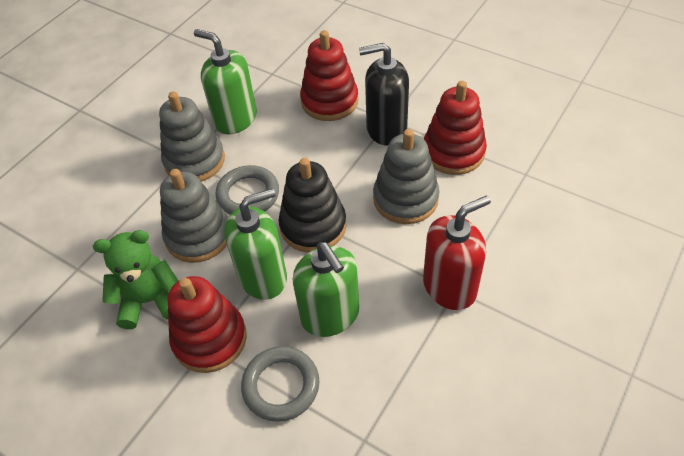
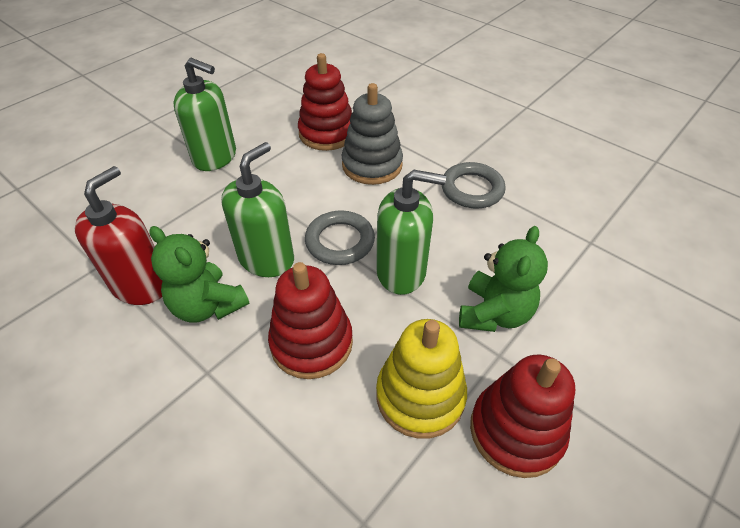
black soap dispenser: 1 -> 0
black stacking toy: 1 -> 0
green teddy bear: 1 -> 2
grey stacking toy: 3 -> 1
yellow stacking toy: 0 -> 1

